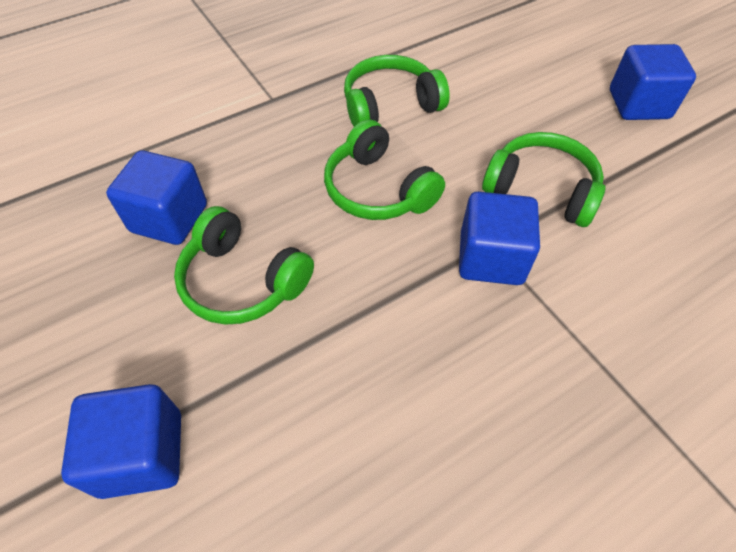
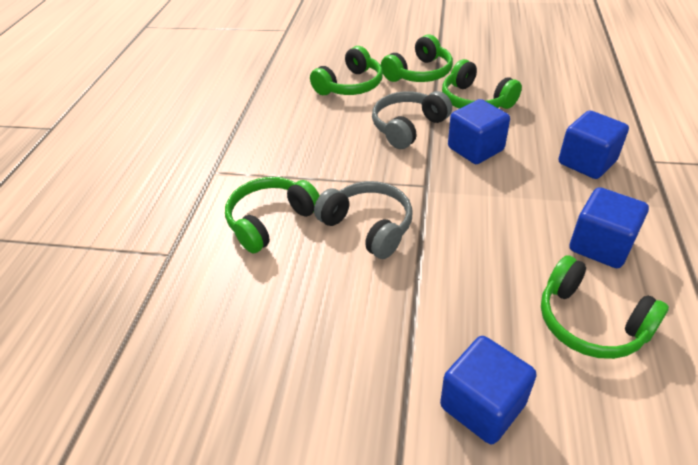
green headphones: 4 -> 5
grey headphones: 0 -> 2

